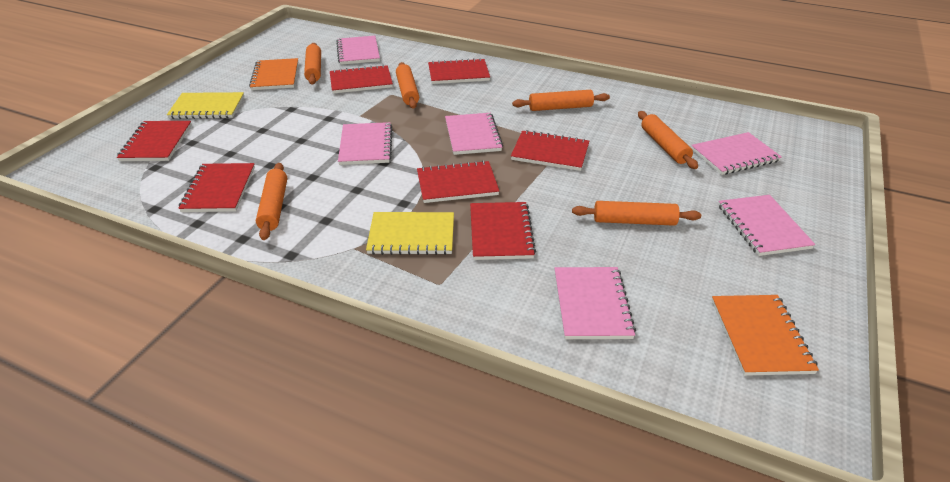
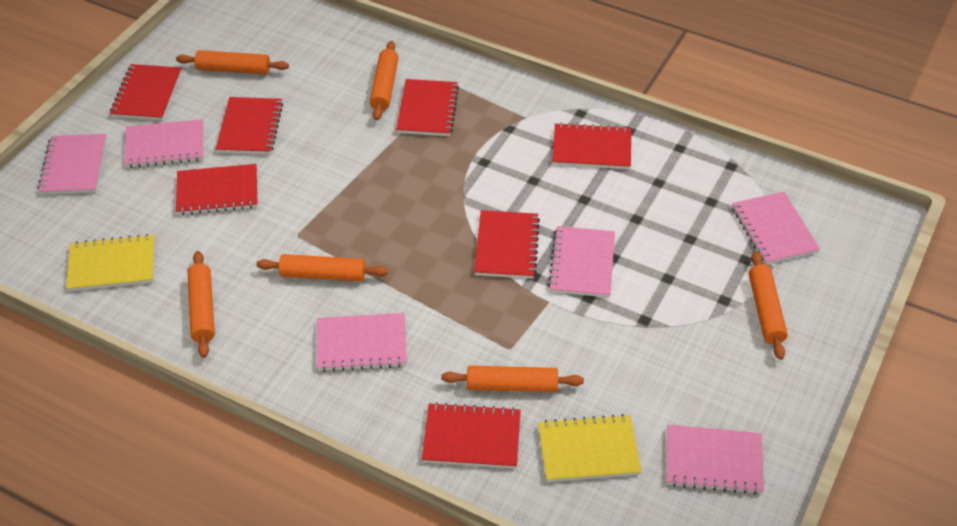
orange notebook: 2 -> 0

